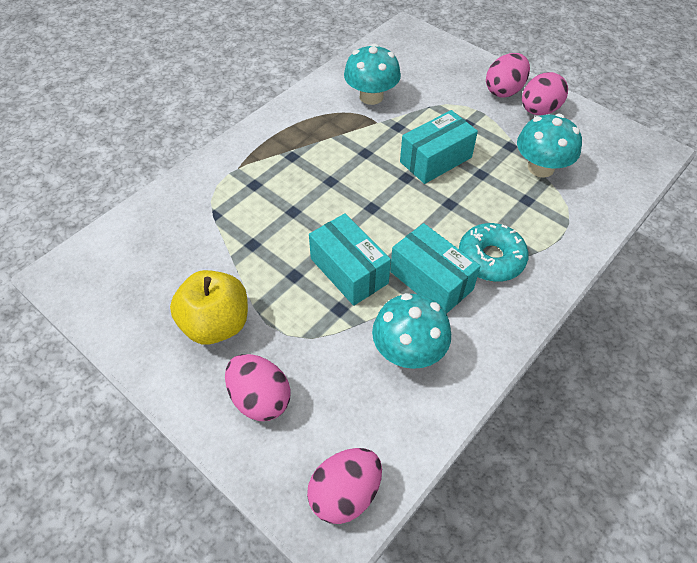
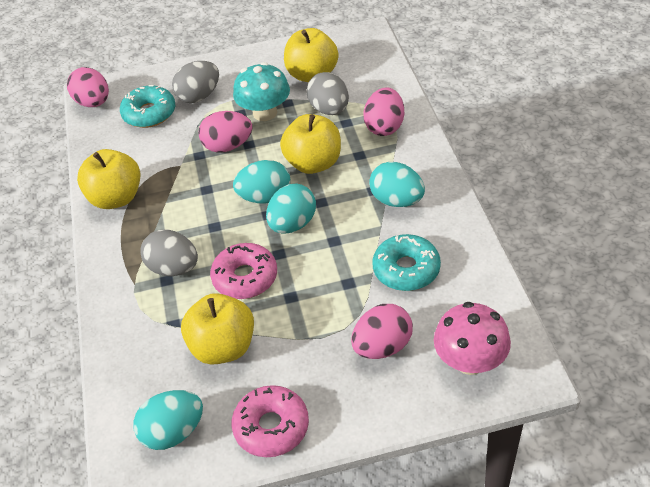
grey egg: 0 -> 3
pink donut: 0 -> 2
pink mushroom: 0 -> 1
turquoise box: 3 -> 0
turquoise donut: 1 -> 2
turquoise egg: 0 -> 4
turquoise mushroom: 3 -> 1
yellow apple: 1 -> 4

